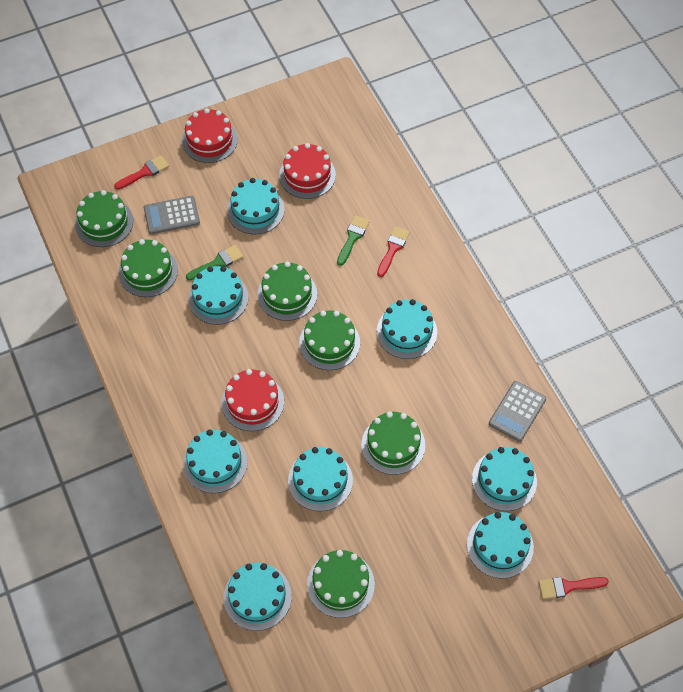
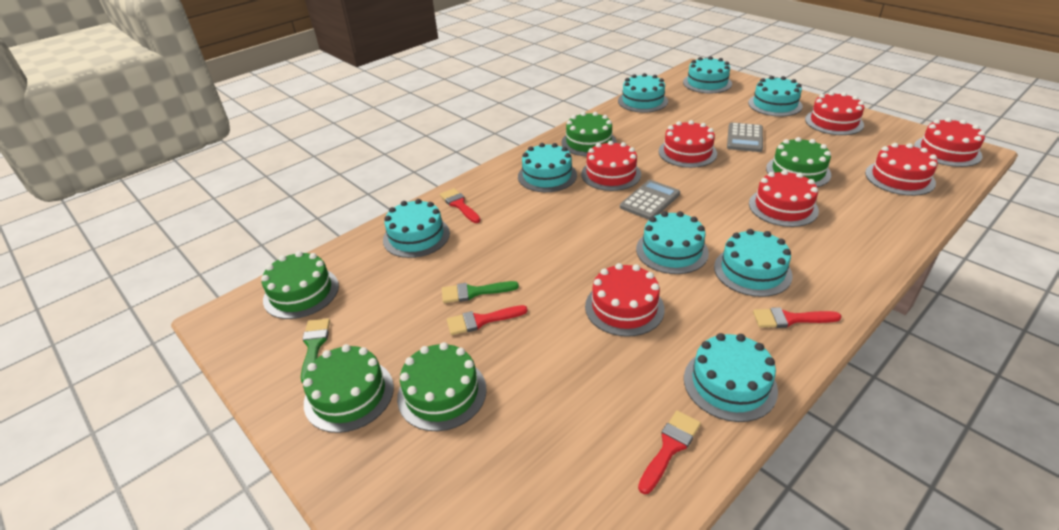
green cake: 6 -> 5
red brush: 3 -> 4
red cake: 3 -> 7

